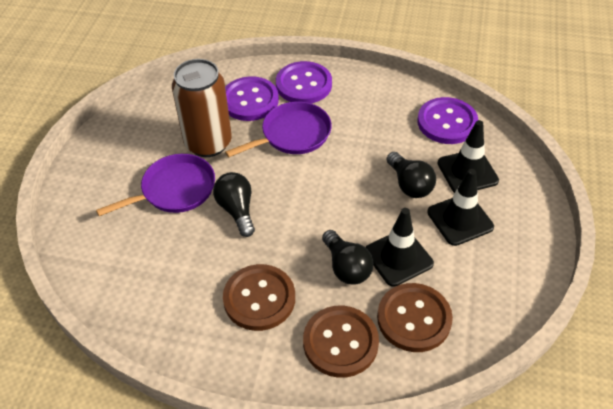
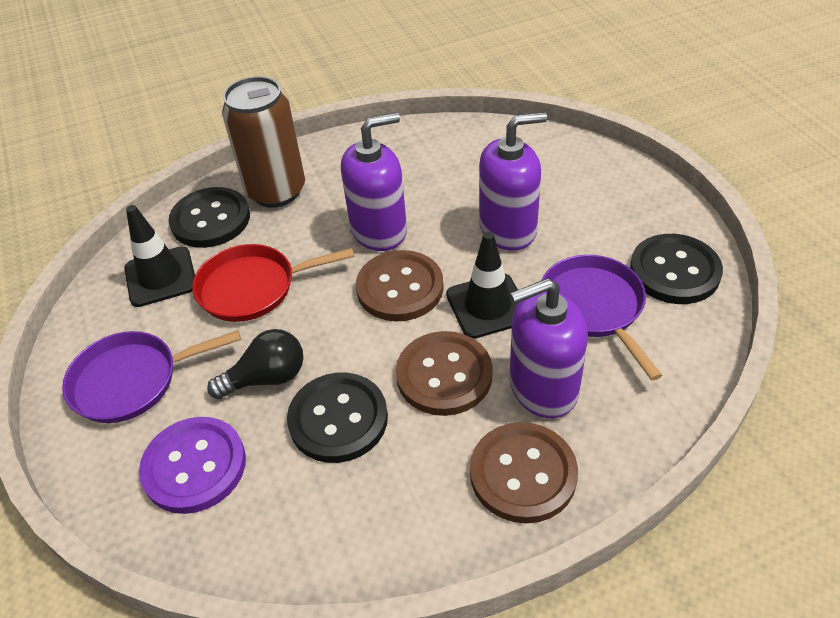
black button: 0 -> 3
black light bulb: 3 -> 1
black traffic cone: 3 -> 2
purple button: 3 -> 1
purple soap dispenser: 0 -> 3
red pan: 0 -> 1

